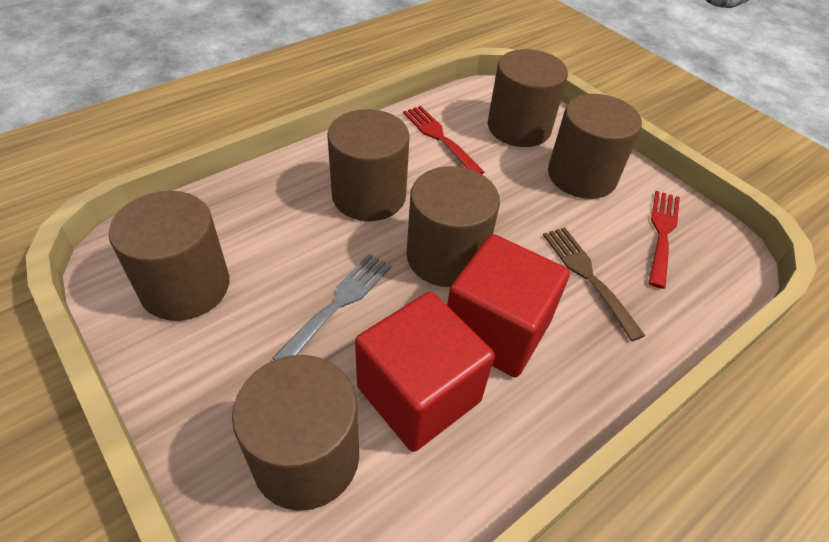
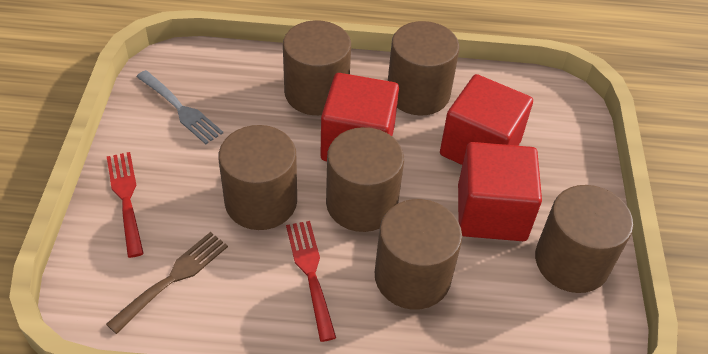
red cube: 2 -> 3

